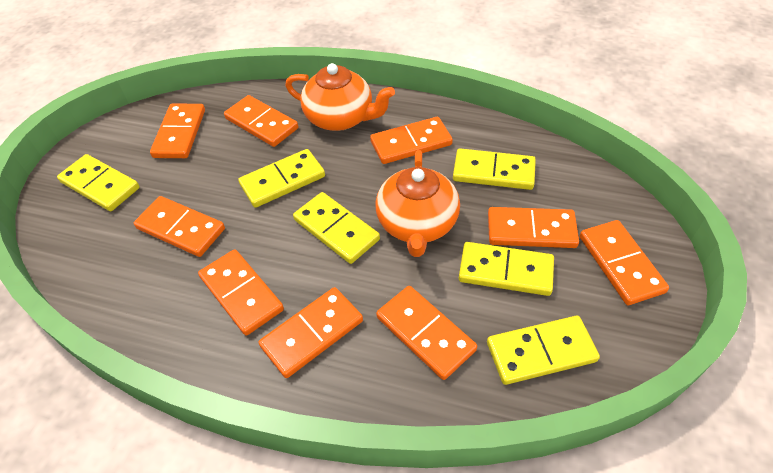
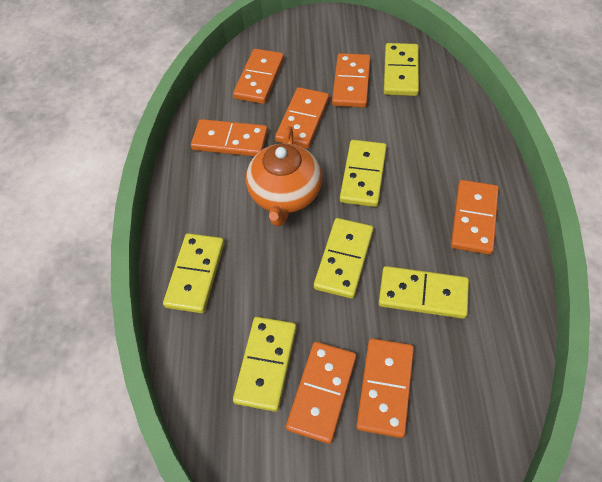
orange domino: 9 -> 7
orange teapot: 2 -> 1

